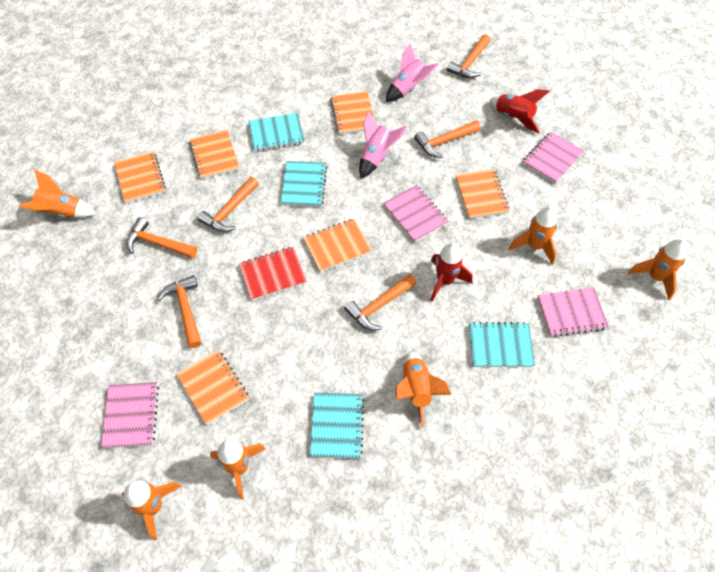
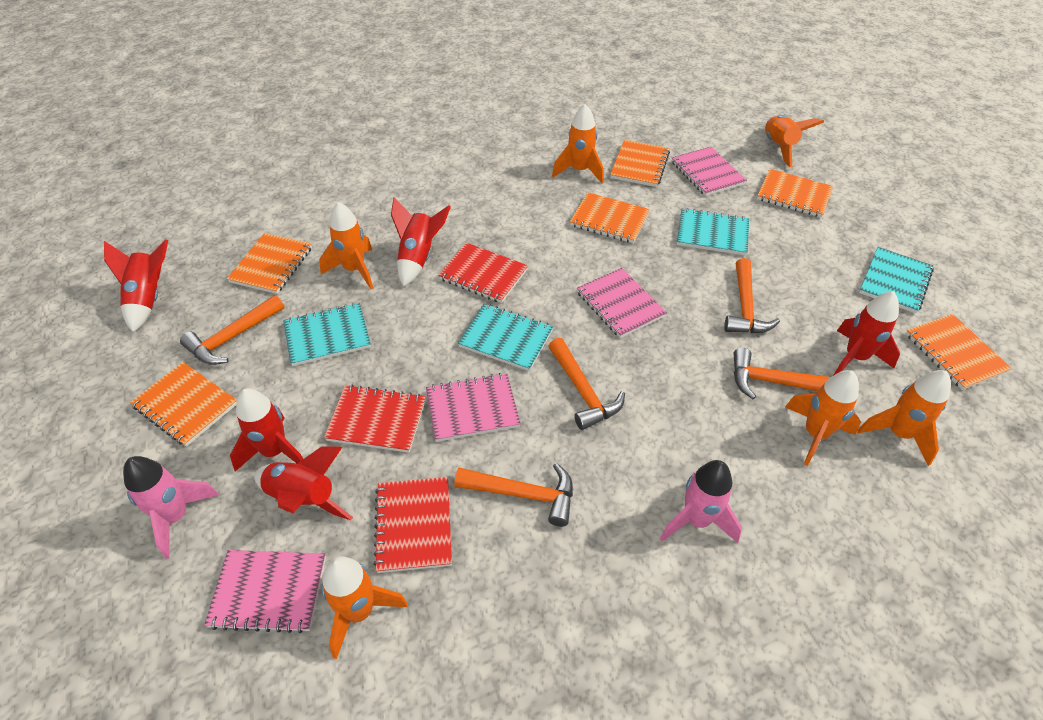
orange hammer: 6 -> 5
red notebook: 1 -> 3
red rocket: 2 -> 5

